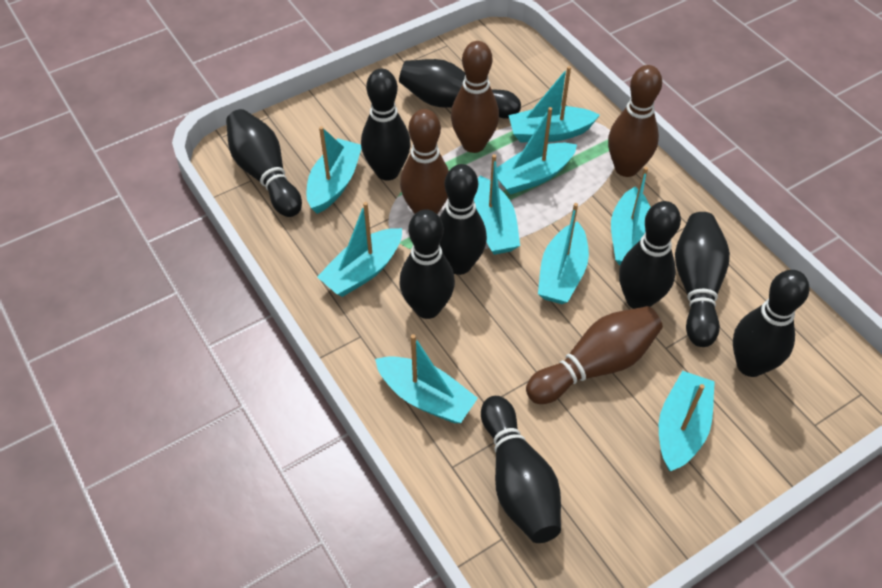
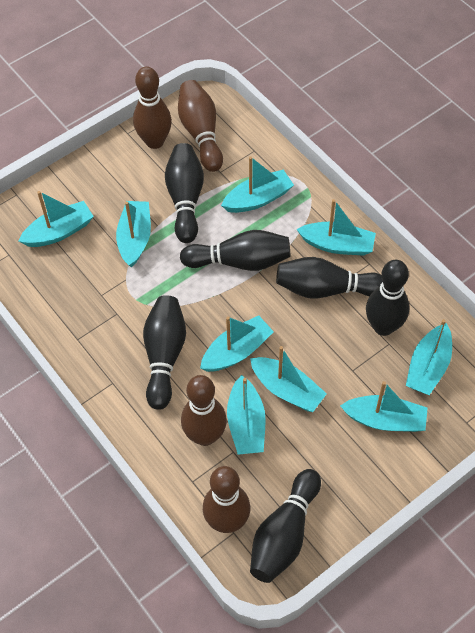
black bowling pin: 9 -> 6

